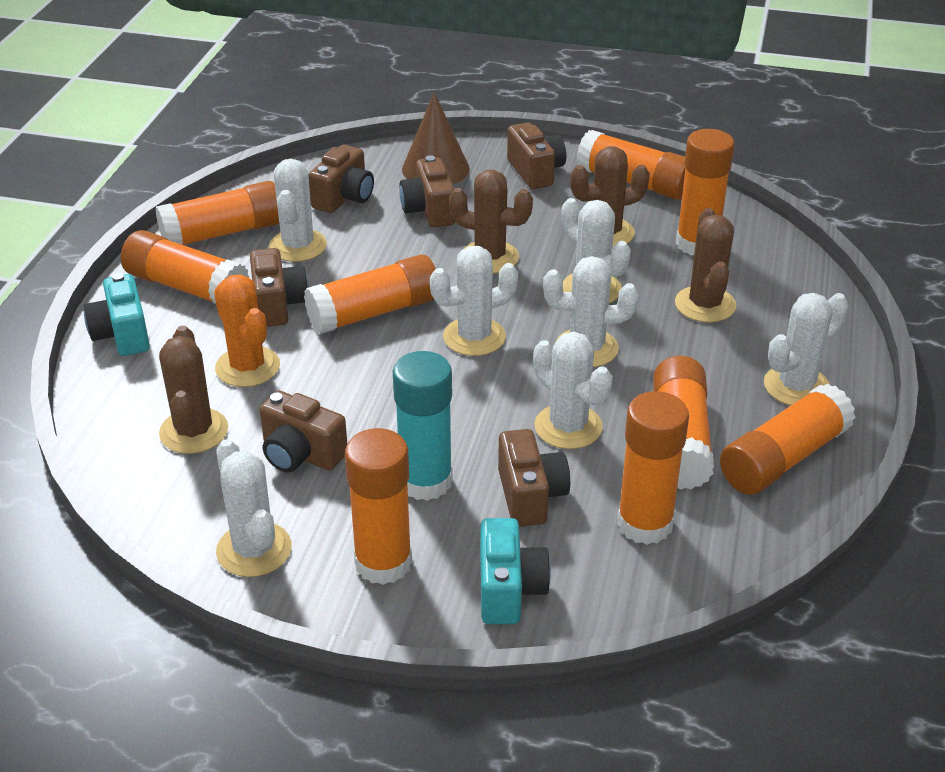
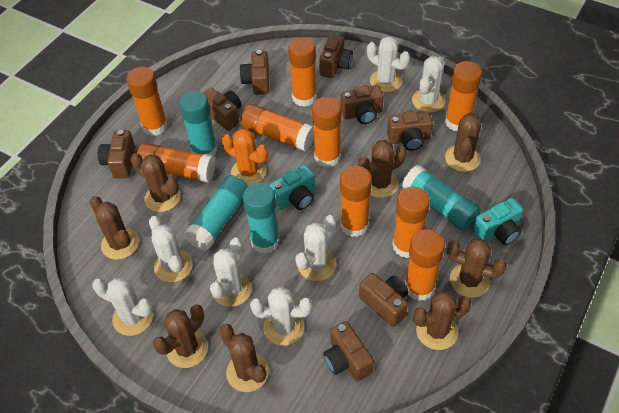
brown cactus: 4 -> 8
brown camera: 6 -> 8
brown cone: 1 -> 0
turquoise glue stick: 1 -> 4

